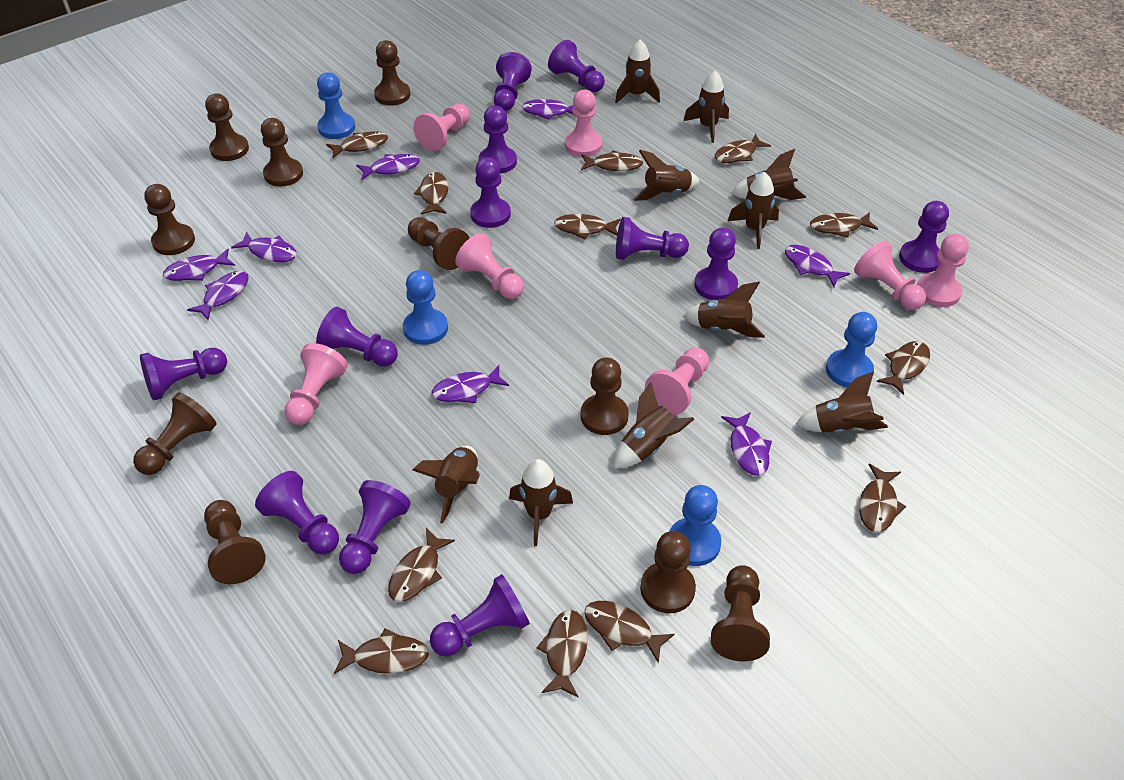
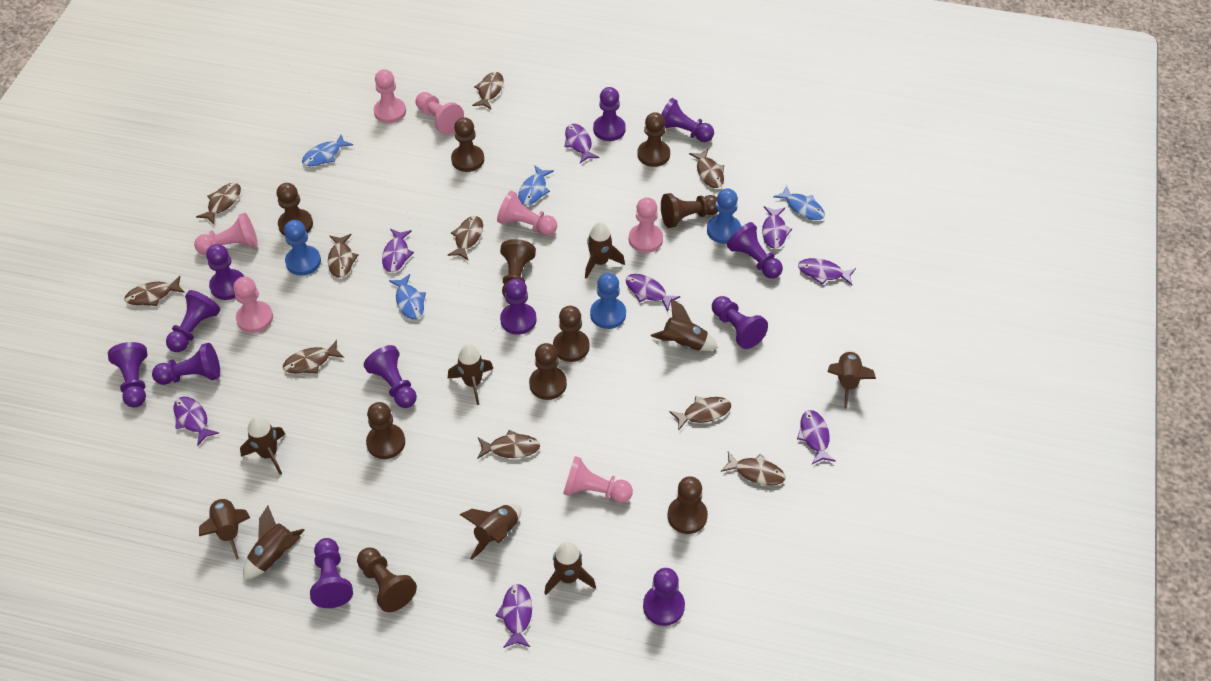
blue fish: 0 -> 4
blue pawn: 4 -> 3
brown fish: 12 -> 10
brown rocket: 10 -> 9

